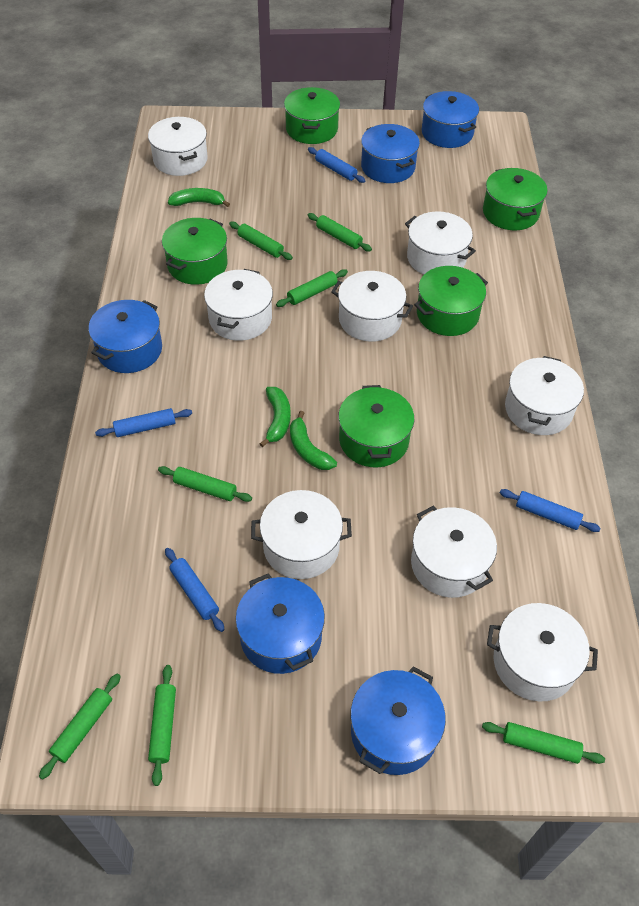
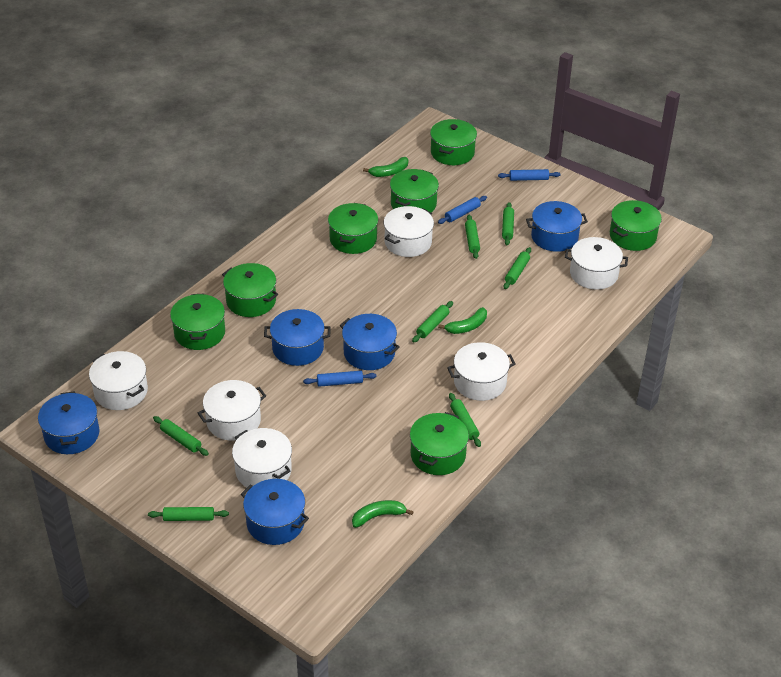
blue rolling pin: 4 -> 3
green pot: 5 -> 7
white pot: 8 -> 6

